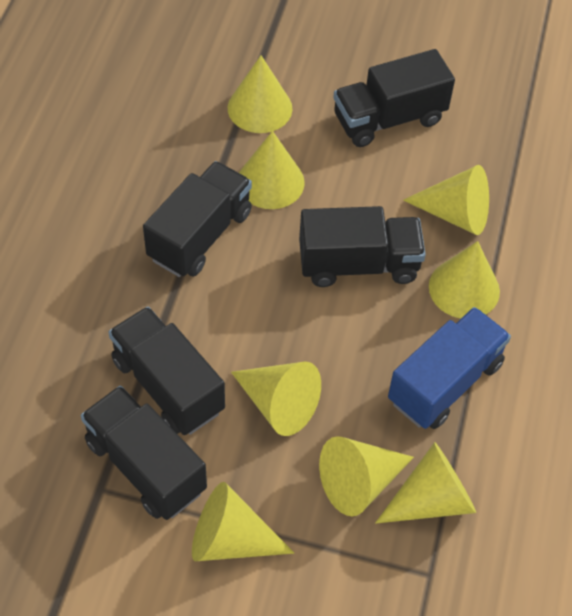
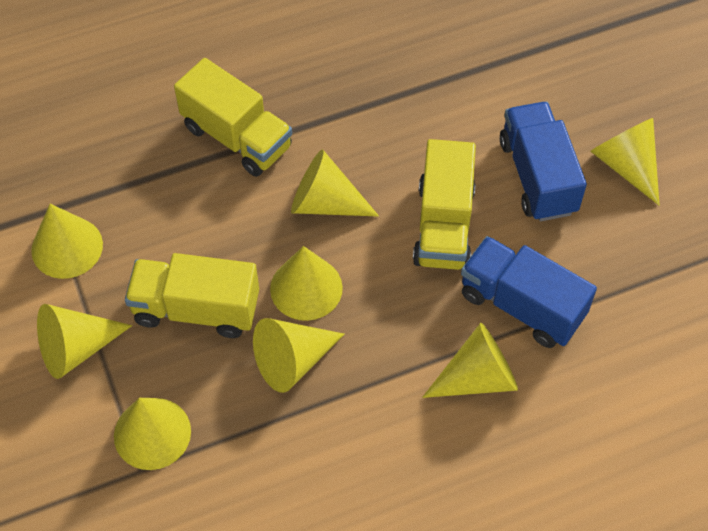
black truck: 5 -> 0
blue truck: 1 -> 2
yellow truck: 0 -> 3

